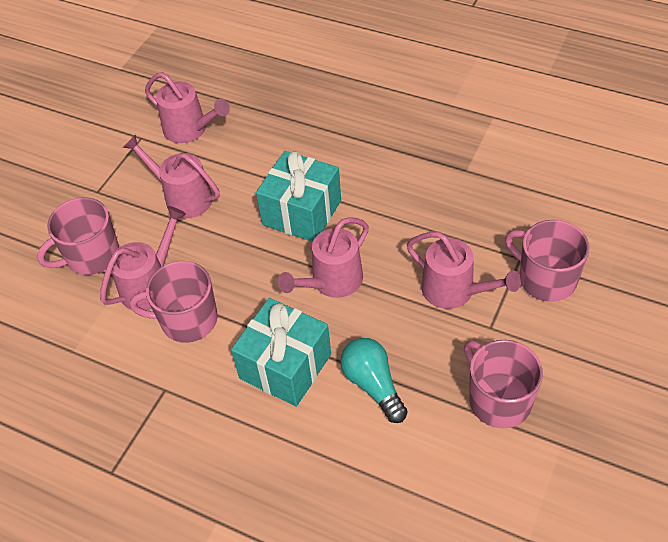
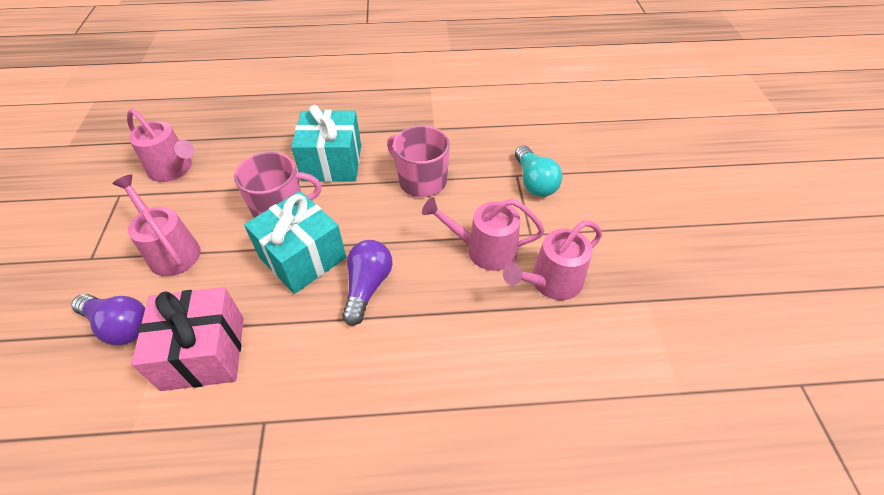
pink gift: 0 -> 1
pink mug: 4 -> 2
pink watering can: 5 -> 4
purple light bulb: 0 -> 2

